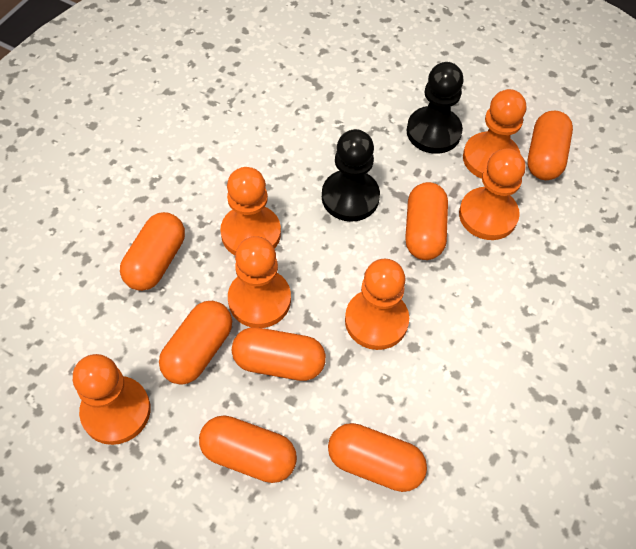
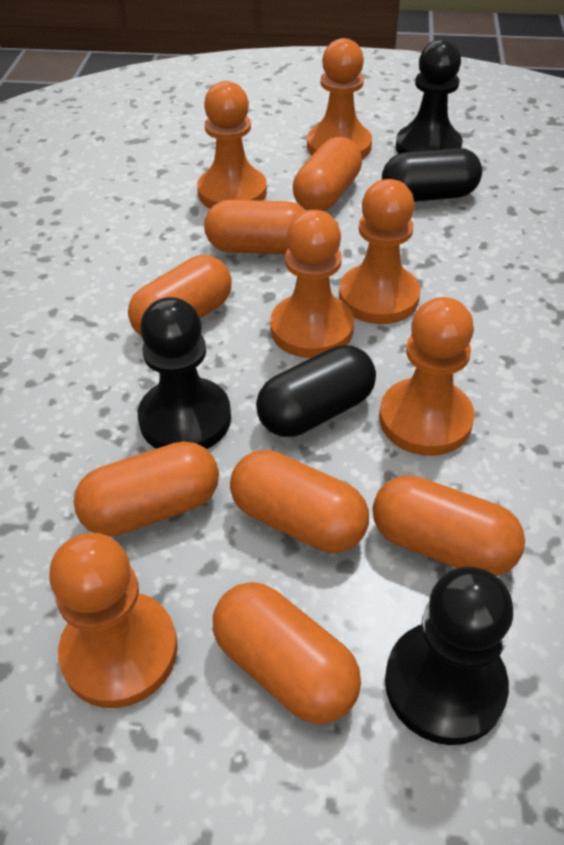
black capsule: 0 -> 2
black pawn: 2 -> 3

